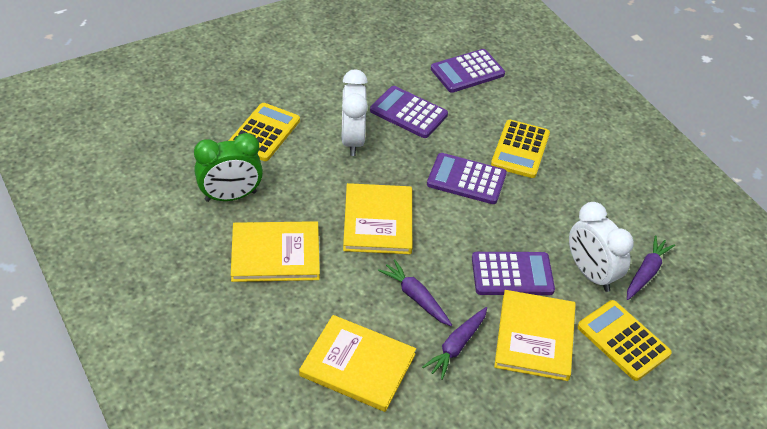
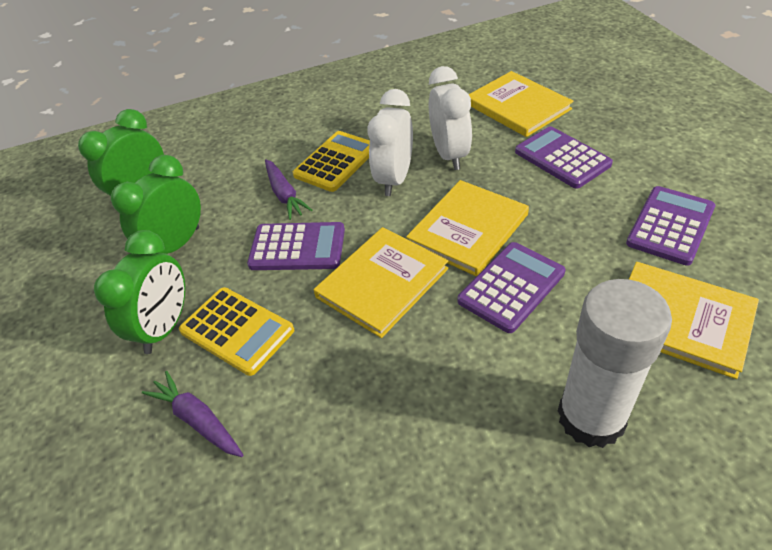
green clock: 1 -> 3
purple carrot: 3 -> 2
white glue stick: 0 -> 1
yellow calculator: 3 -> 2

